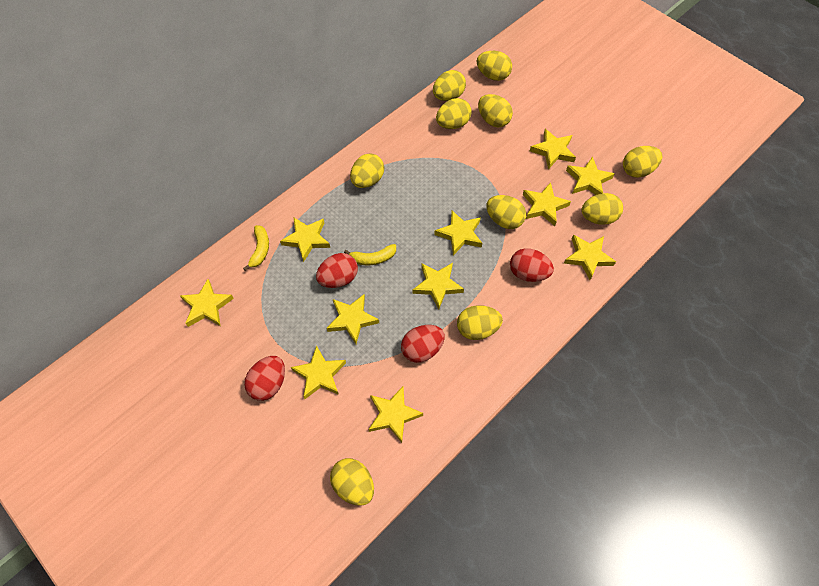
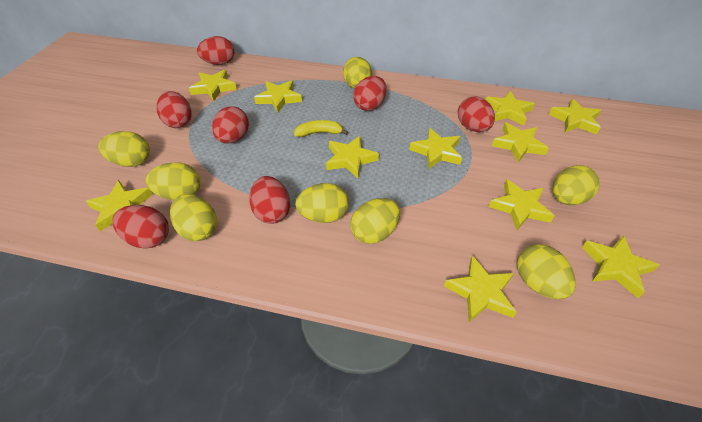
red egg: 4 -> 7
yellow banana: 2 -> 1
yellow egg: 10 -> 8

